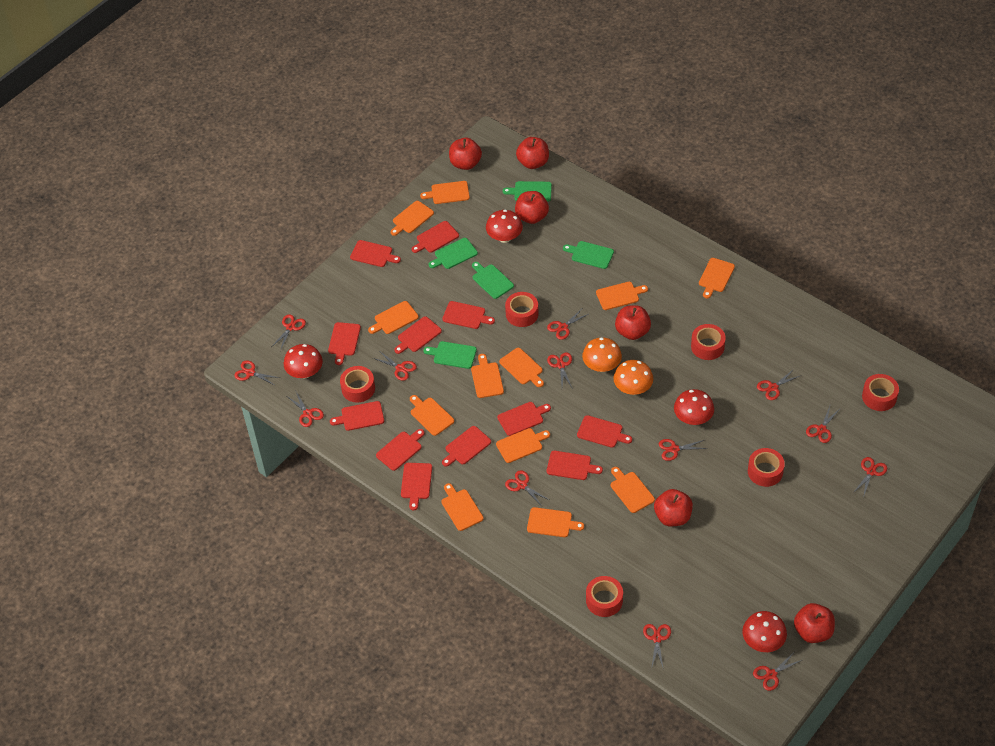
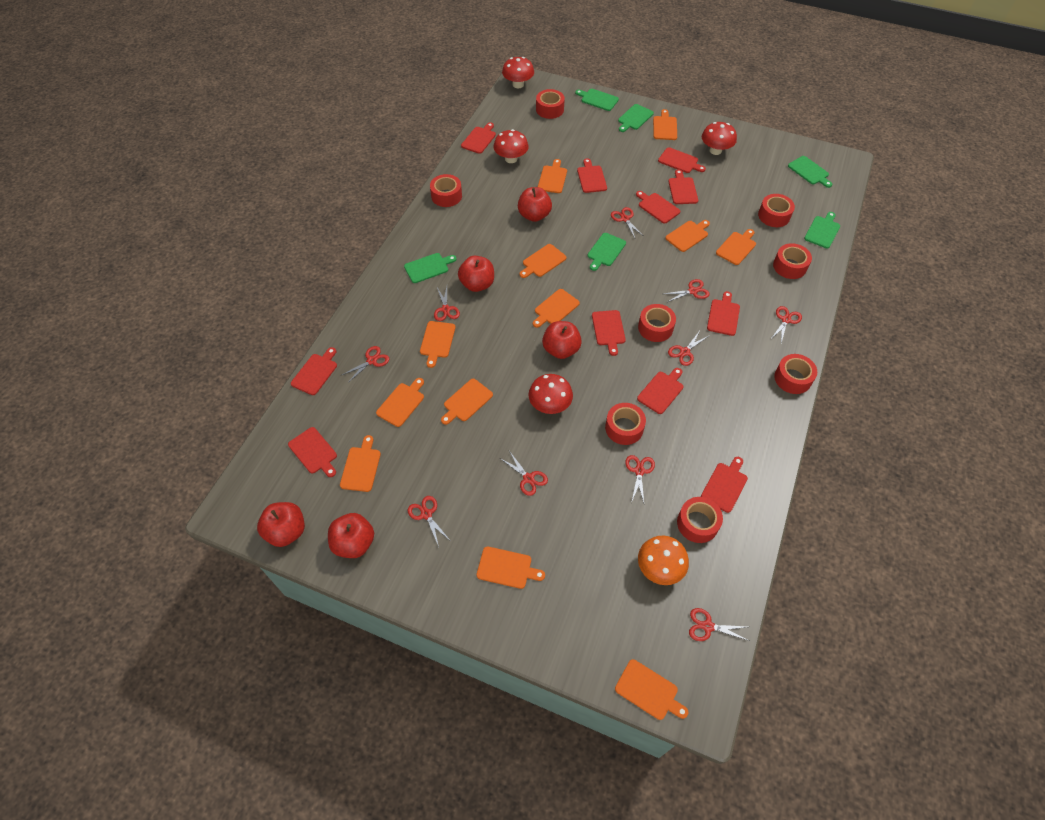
green cutting board: 5 -> 6
orange mushroom: 2 -> 1
red apple: 6 -> 5
red cutting board: 12 -> 11
red scissors: 13 -> 10
red tape: 6 -> 8

